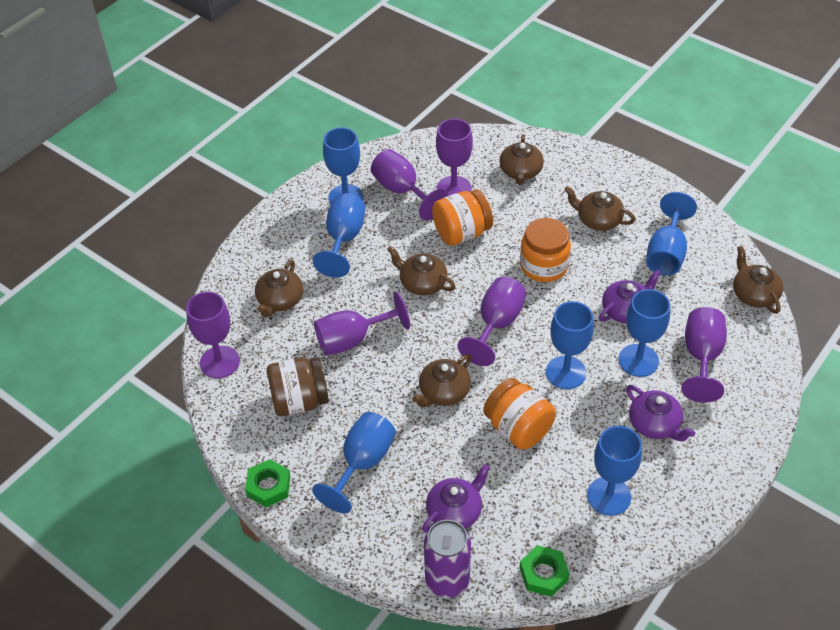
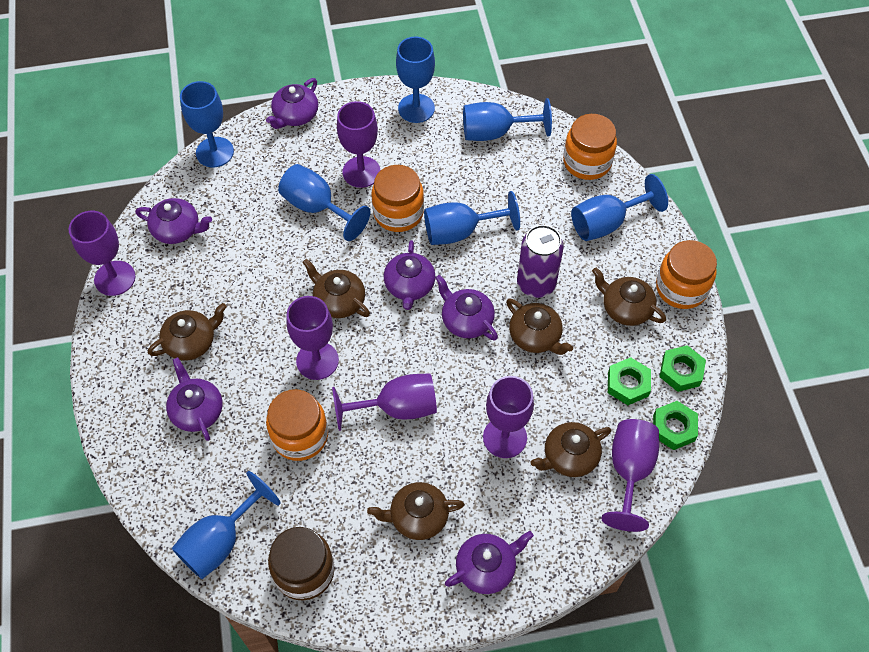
green nut: 2 -> 3
orange jar: 3 -> 4
purple teapot: 3 -> 6

